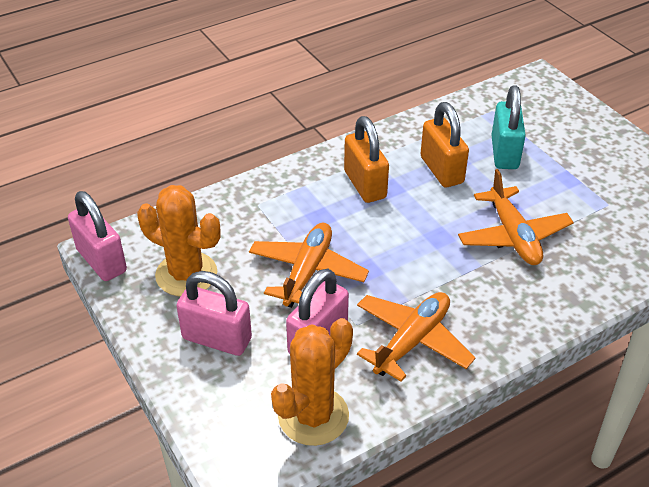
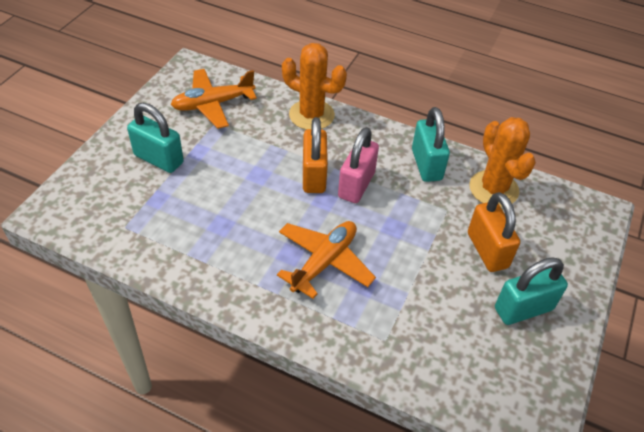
orange plane: 3 -> 2
pink padlock: 3 -> 1
turquoise padlock: 1 -> 3

